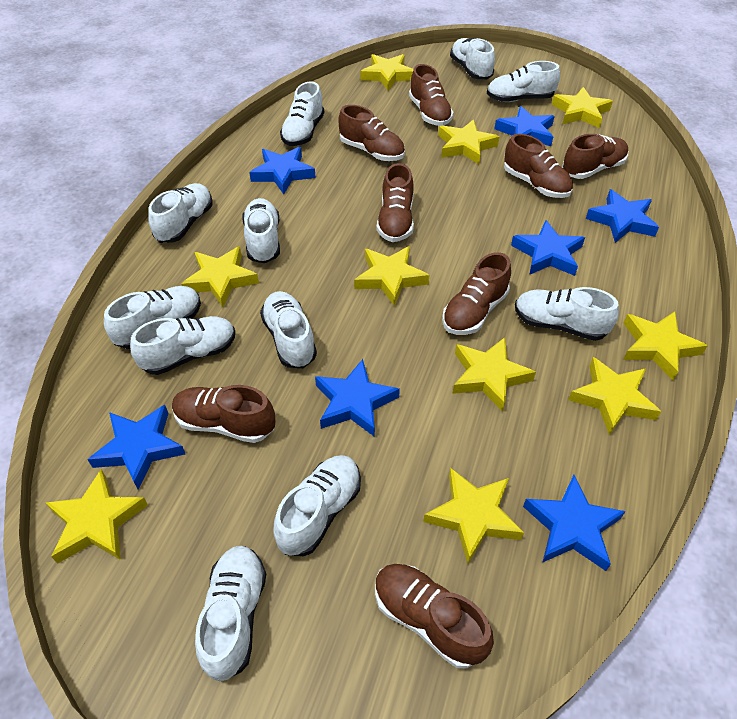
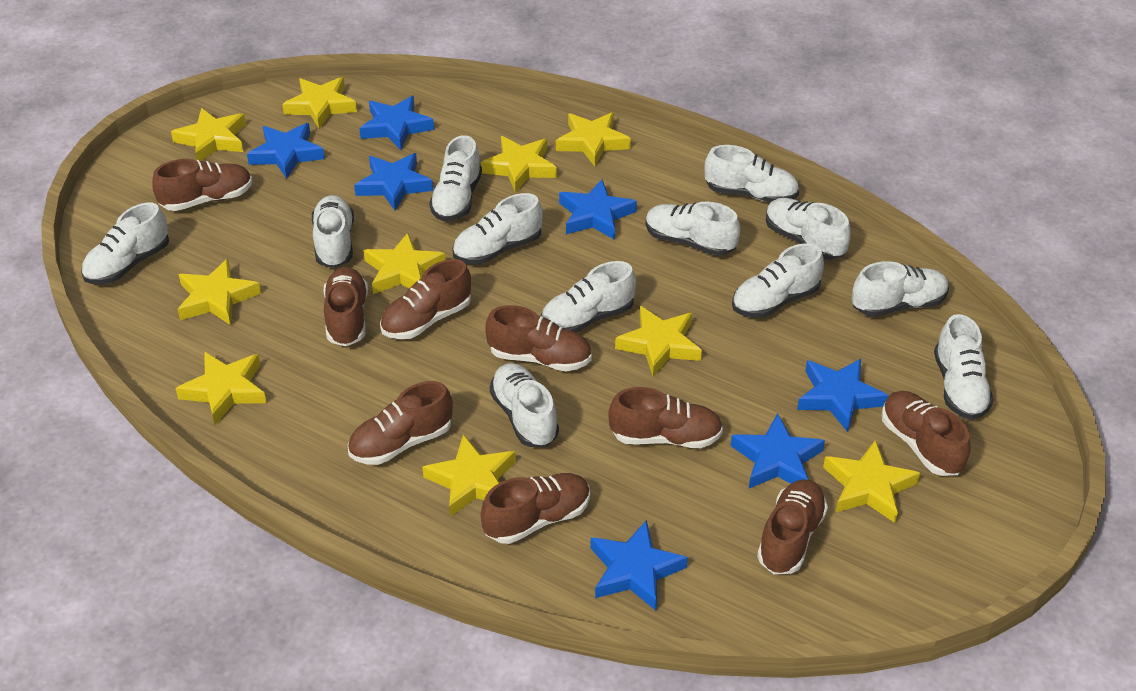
brown shoe: 8 -> 9
white shoe: 11 -> 12

